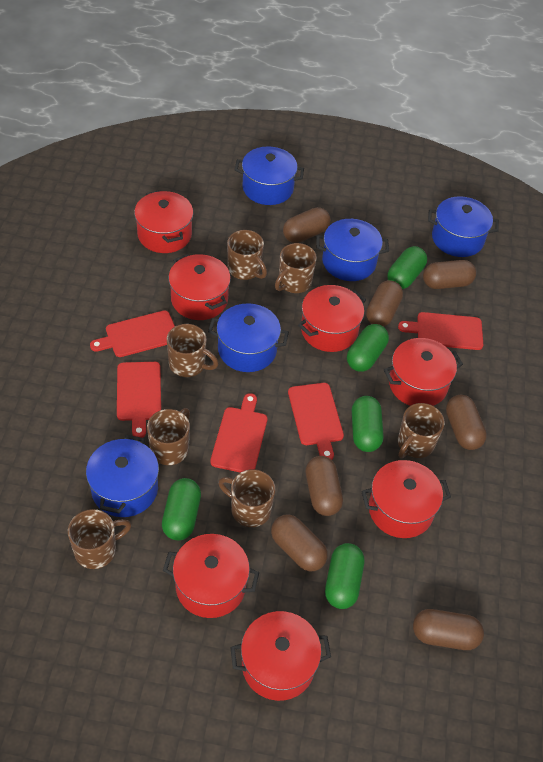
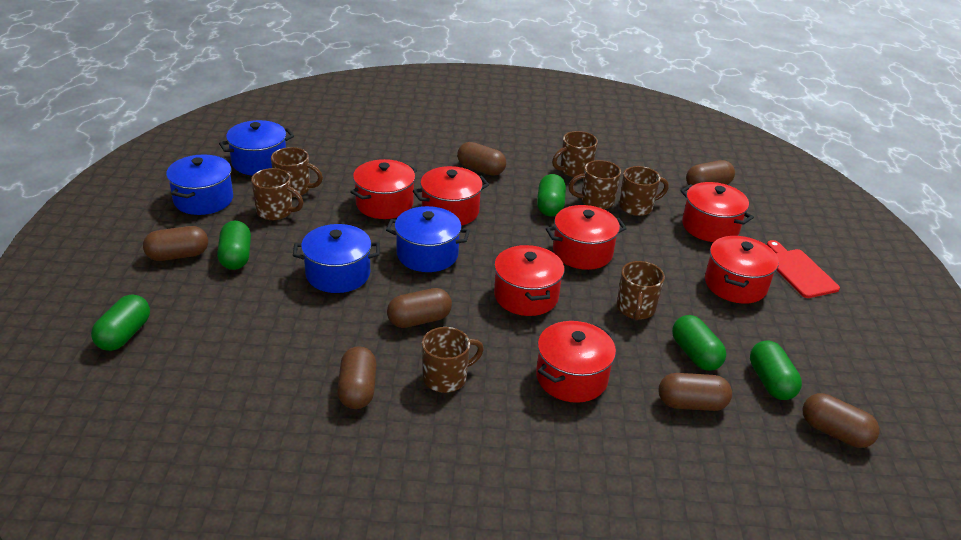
blue pot: 5 -> 4
red cutting board: 5 -> 1

